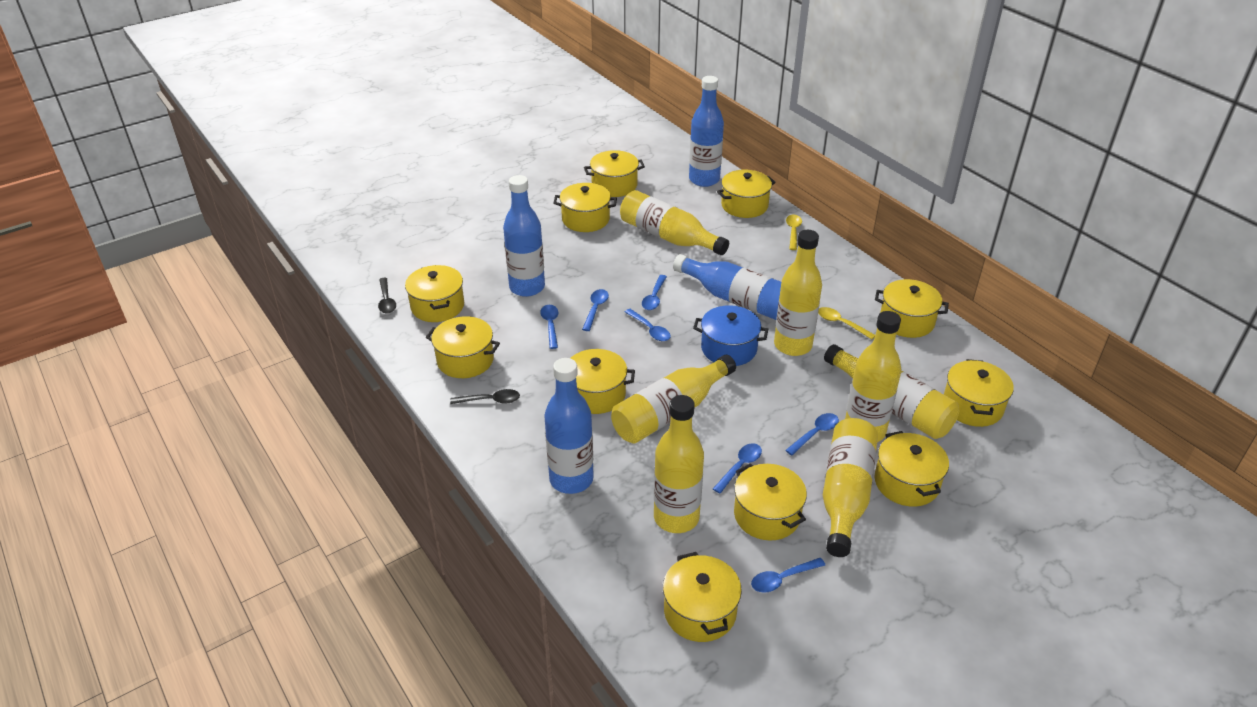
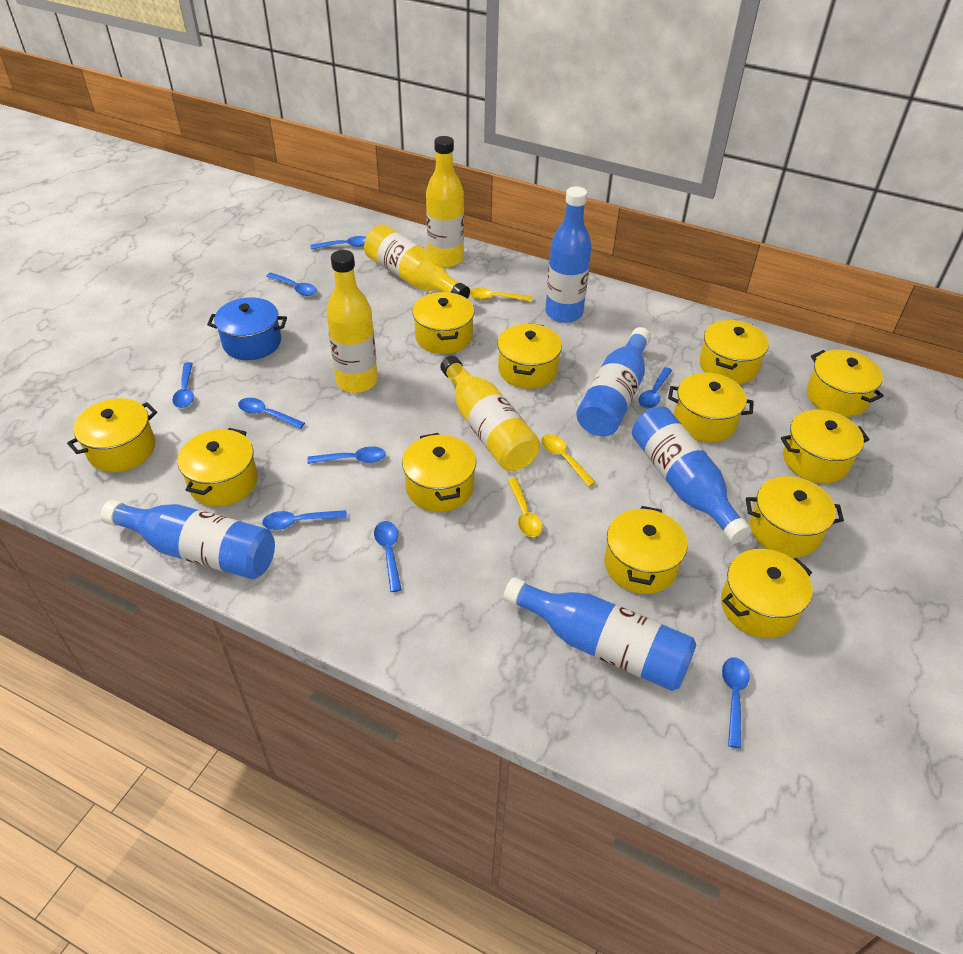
black spoon: 2 -> 0
blue bottle: 4 -> 5
blue spoon: 7 -> 9
yellow bottle: 7 -> 4
yellow pot: 11 -> 12
yellow spoon: 2 -> 3

